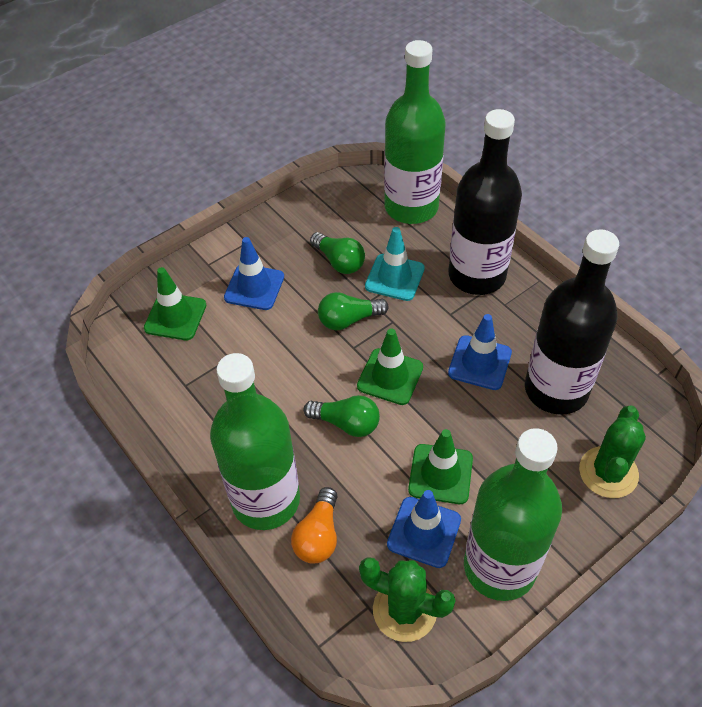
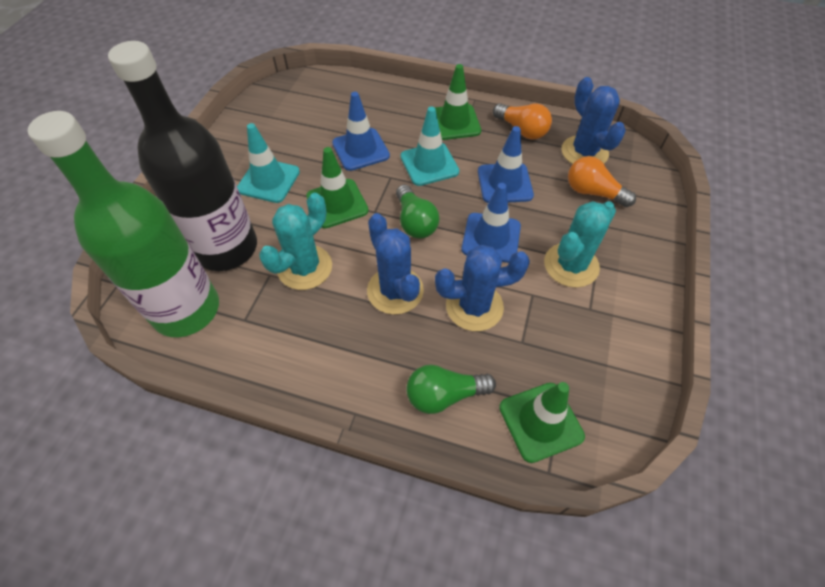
black bottle: 2 -> 1
blue cactus: 0 -> 3
green bottle: 3 -> 1
green cactus: 2 -> 0
green light bulb: 3 -> 2
orange light bulb: 1 -> 2
turquoise cactus: 0 -> 2
turquoise traffic cone: 1 -> 2

